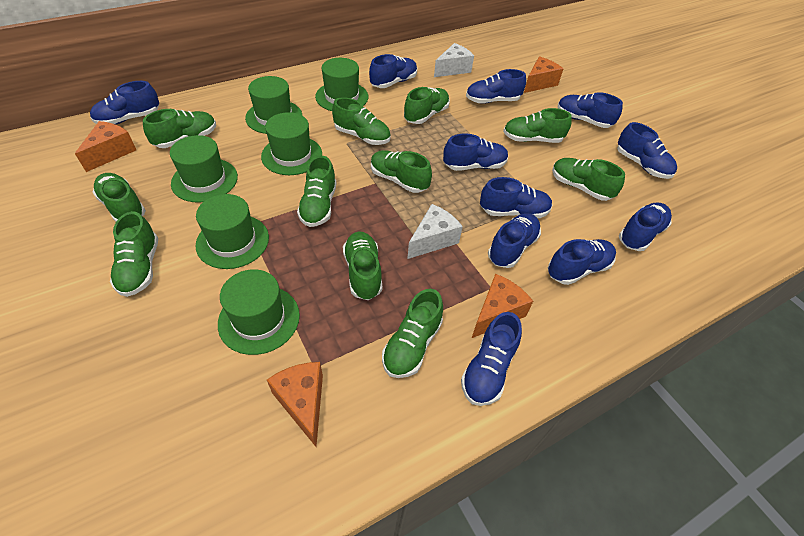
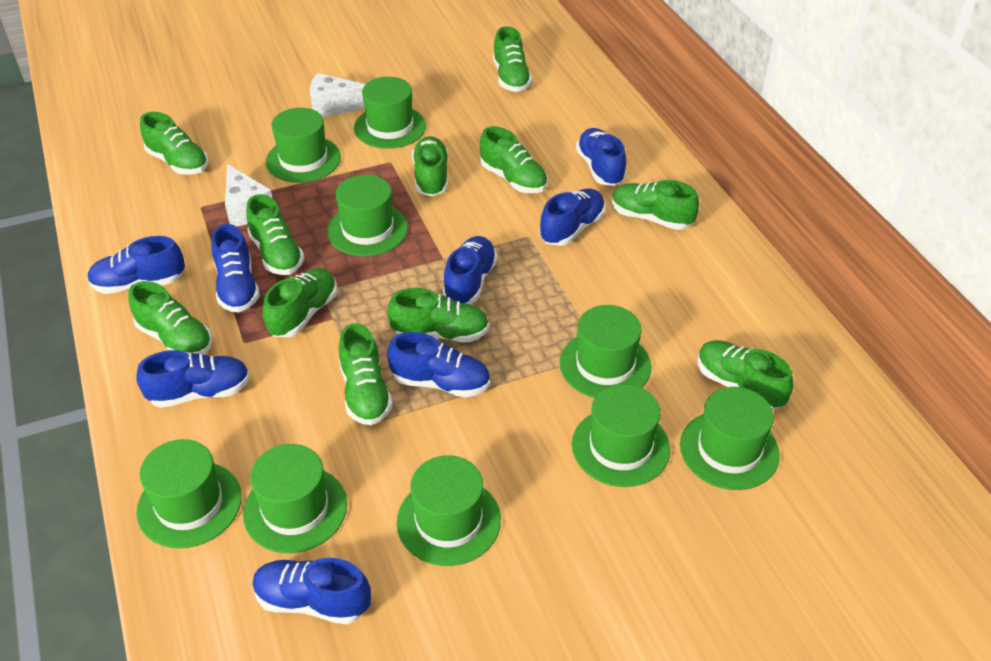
blue shoe: 11 -> 8
green hat: 6 -> 9
orange cheese: 4 -> 0

